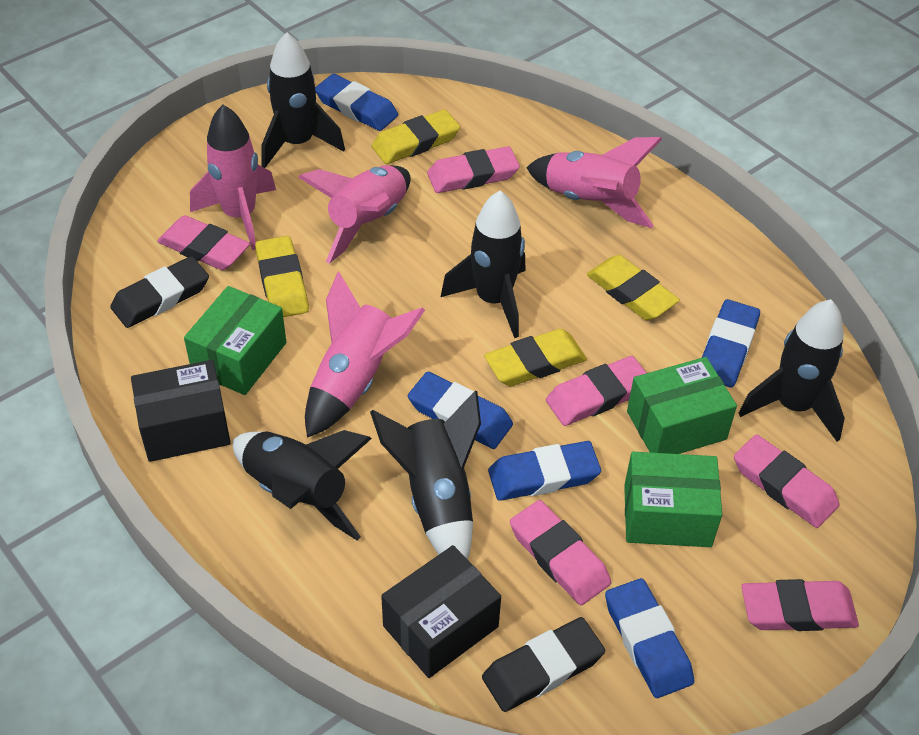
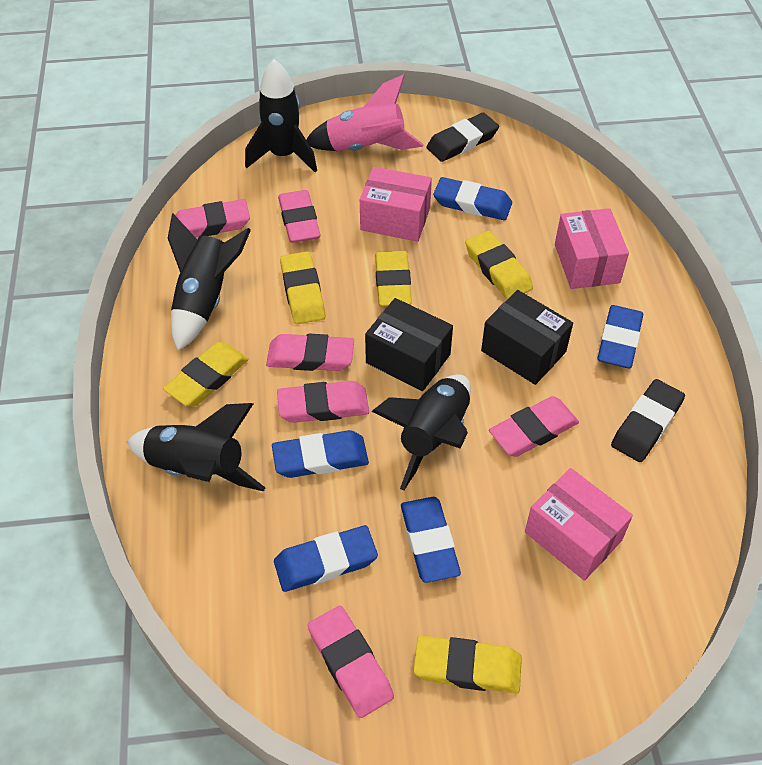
black rocket: 5 -> 4
green box: 3 -> 0
pink box: 0 -> 3
pink rocket: 4 -> 1
yellow eraser: 4 -> 5

